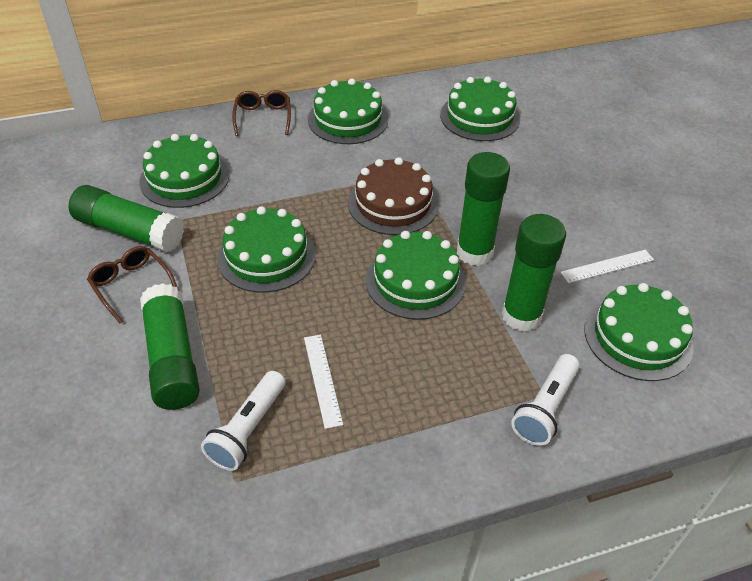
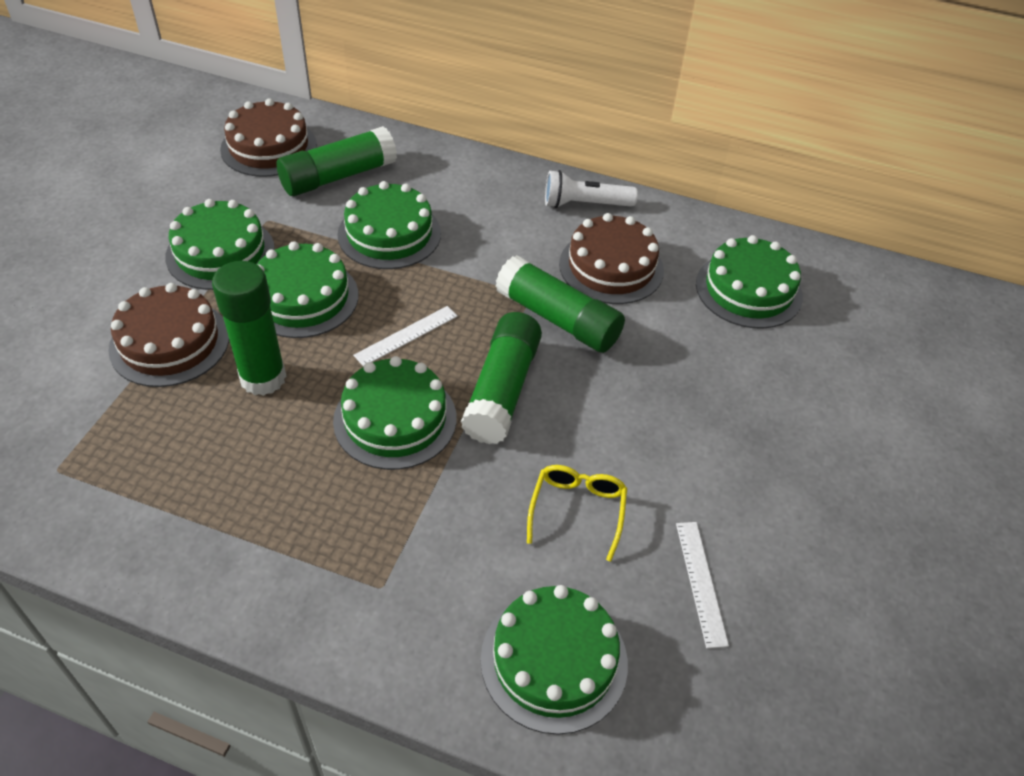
brown cake: 1 -> 3
brown glasses: 2 -> 0
white flashlight: 2 -> 1
yellow glasses: 0 -> 1

